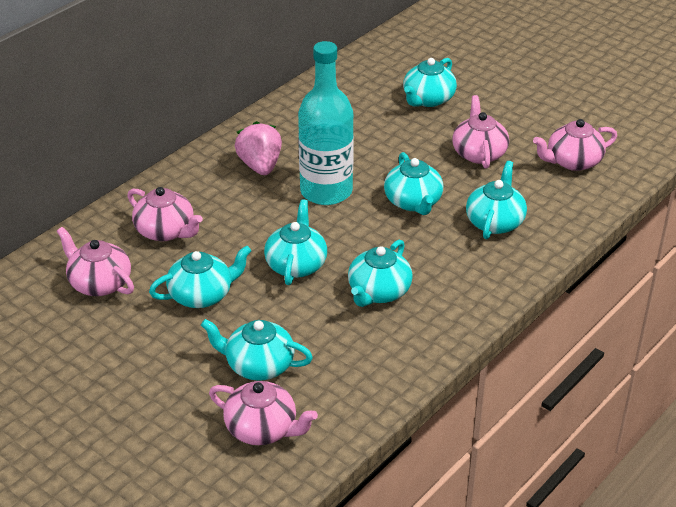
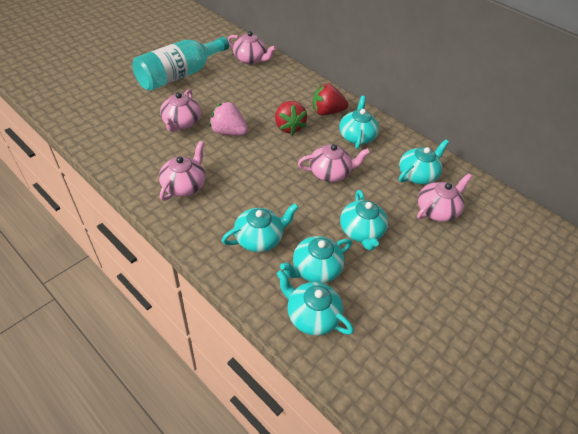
red strawberry: 0 -> 2
turquoise teapot: 7 -> 6

